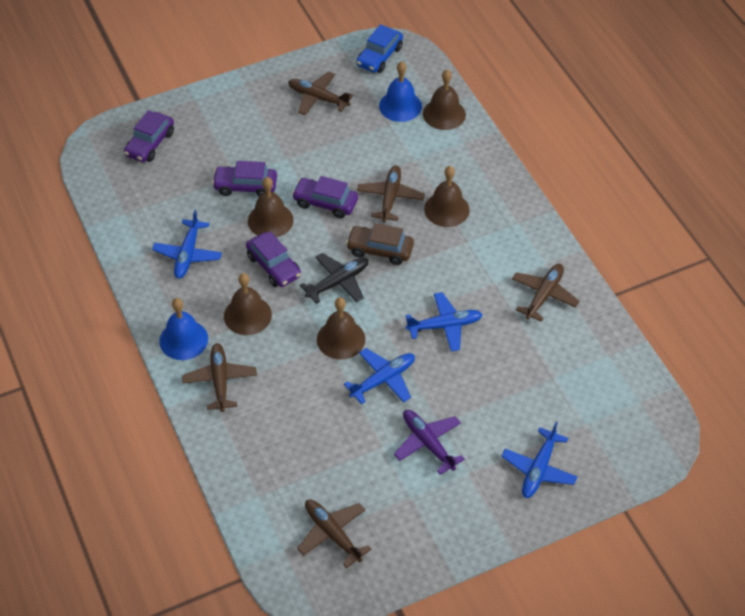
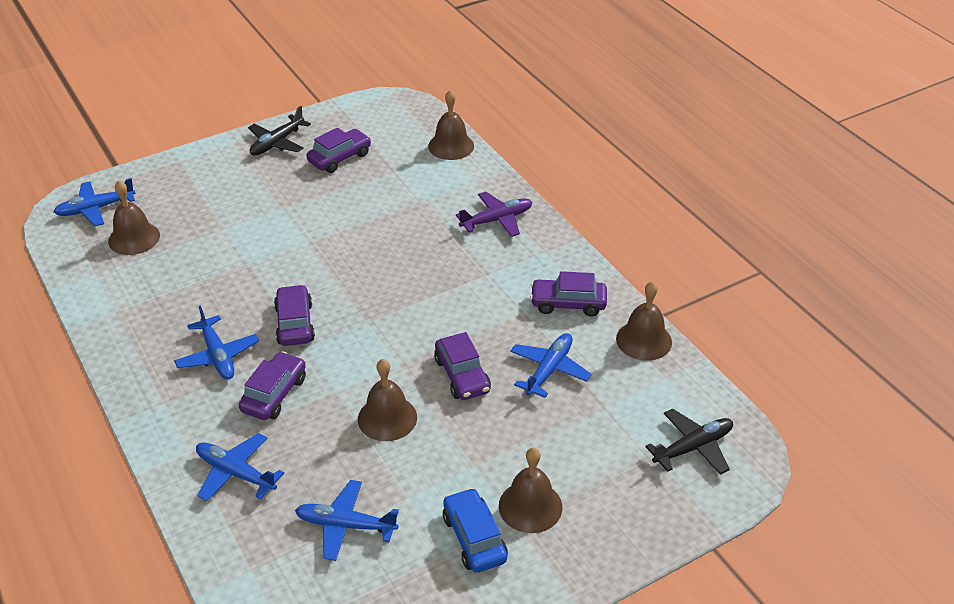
black plane: 1 -> 2
blue bell: 2 -> 0
blue plane: 4 -> 5
brown car: 1 -> 0
brown plane: 5 -> 0
purple car: 4 -> 5

